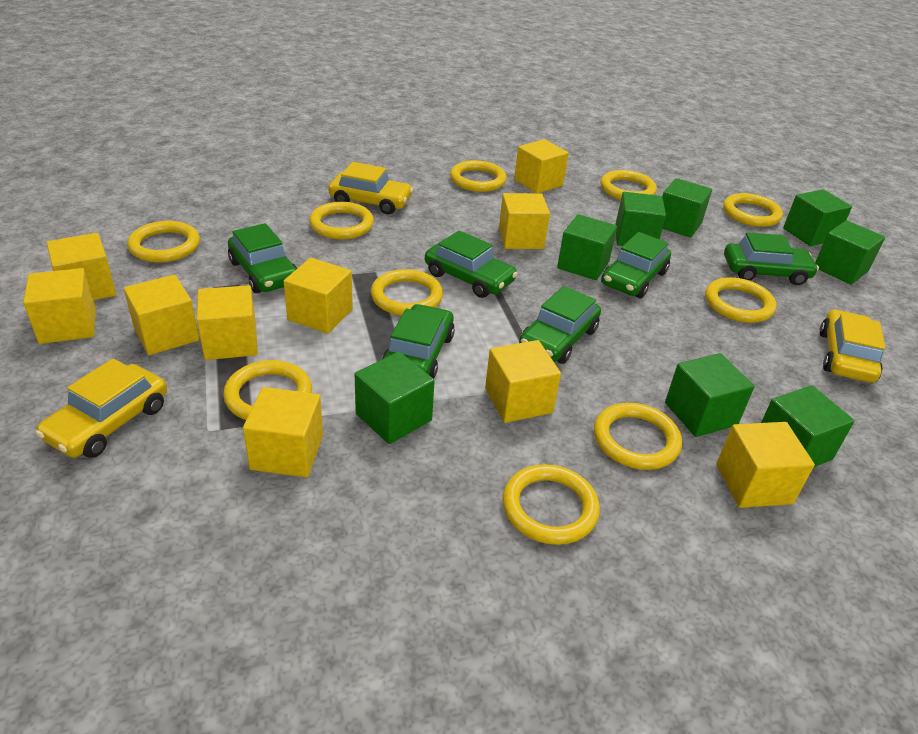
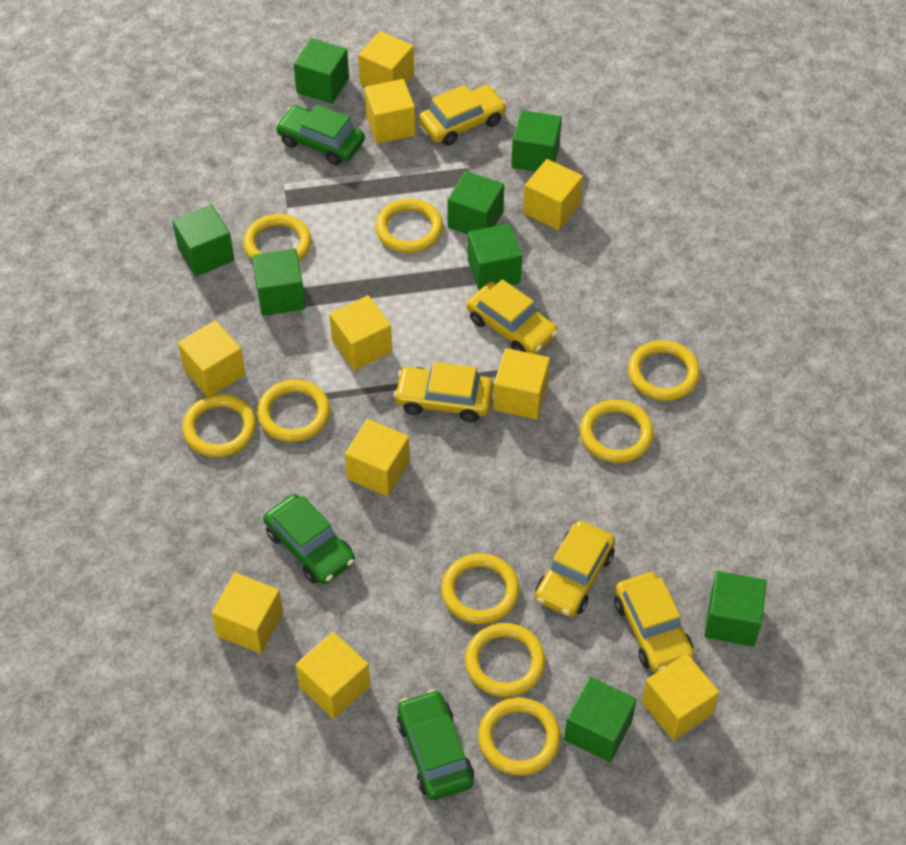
green car: 6 -> 3
yellow car: 3 -> 5
yellow ring: 10 -> 9

